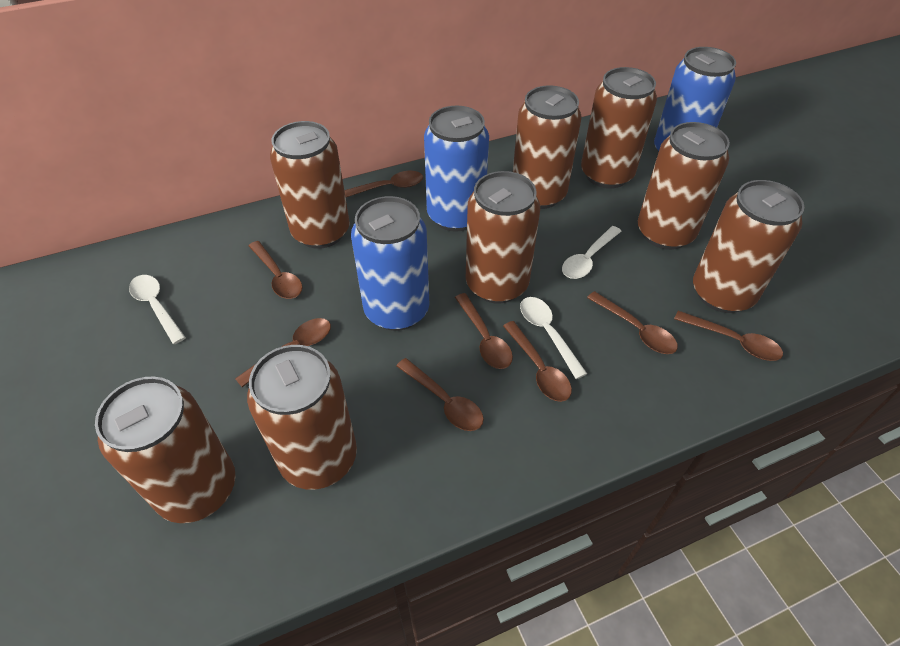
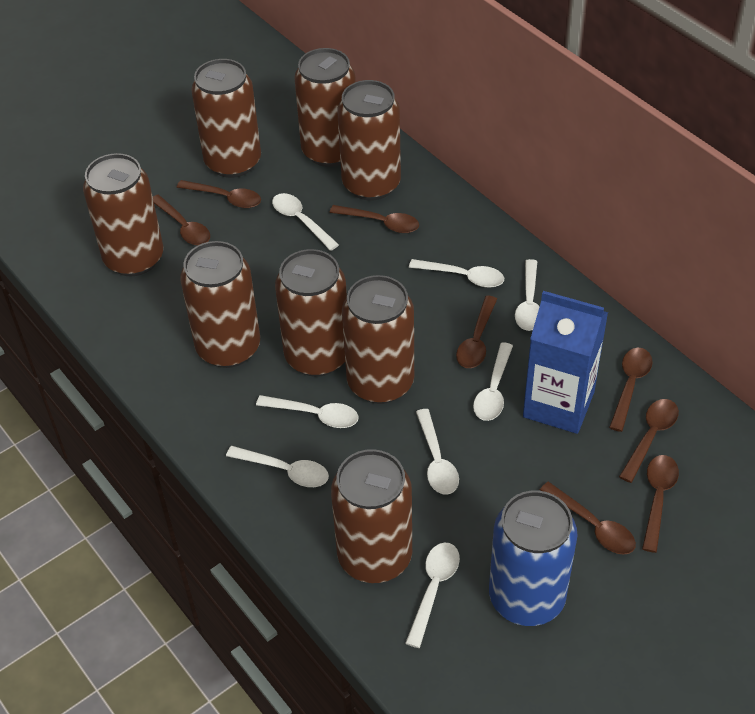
blue can: 3 -> 1
blue carton: 0 -> 1
white spoon: 3 -> 8

